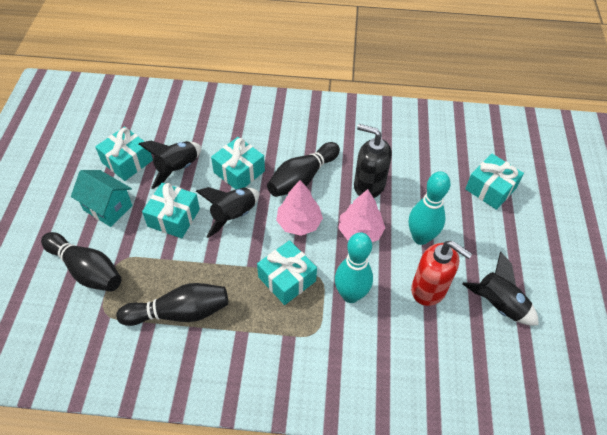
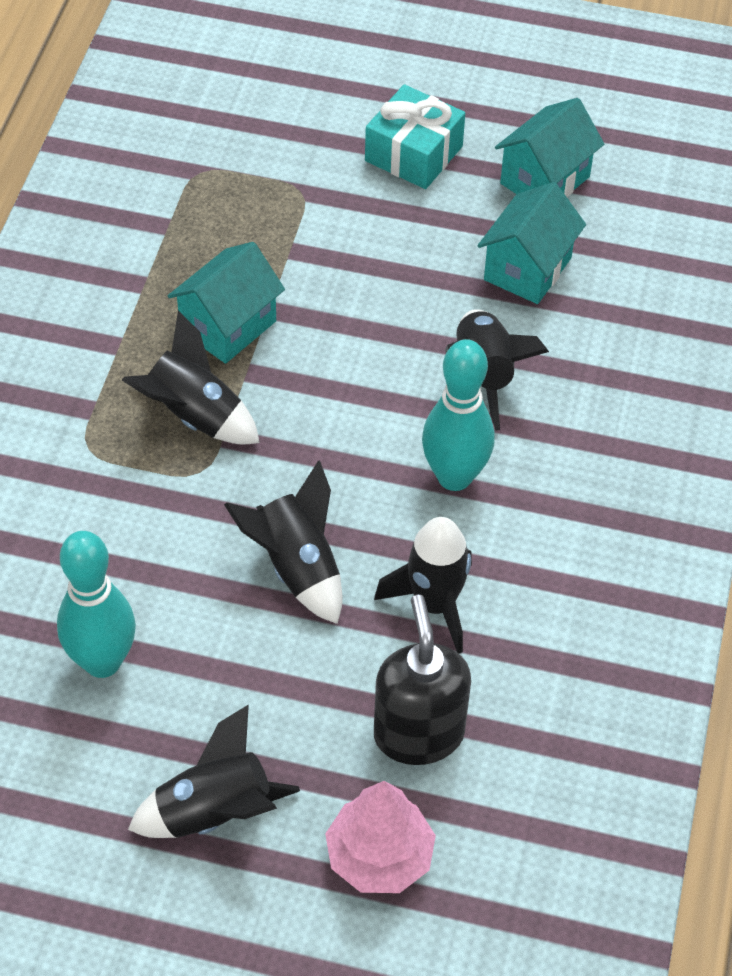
black bowling pin: 3 -> 0
black rocket: 3 -> 5
pink tree: 2 -> 1
red soap dispenser: 1 -> 0
turquoise gift: 5 -> 1
turquoise house: 1 -> 3

